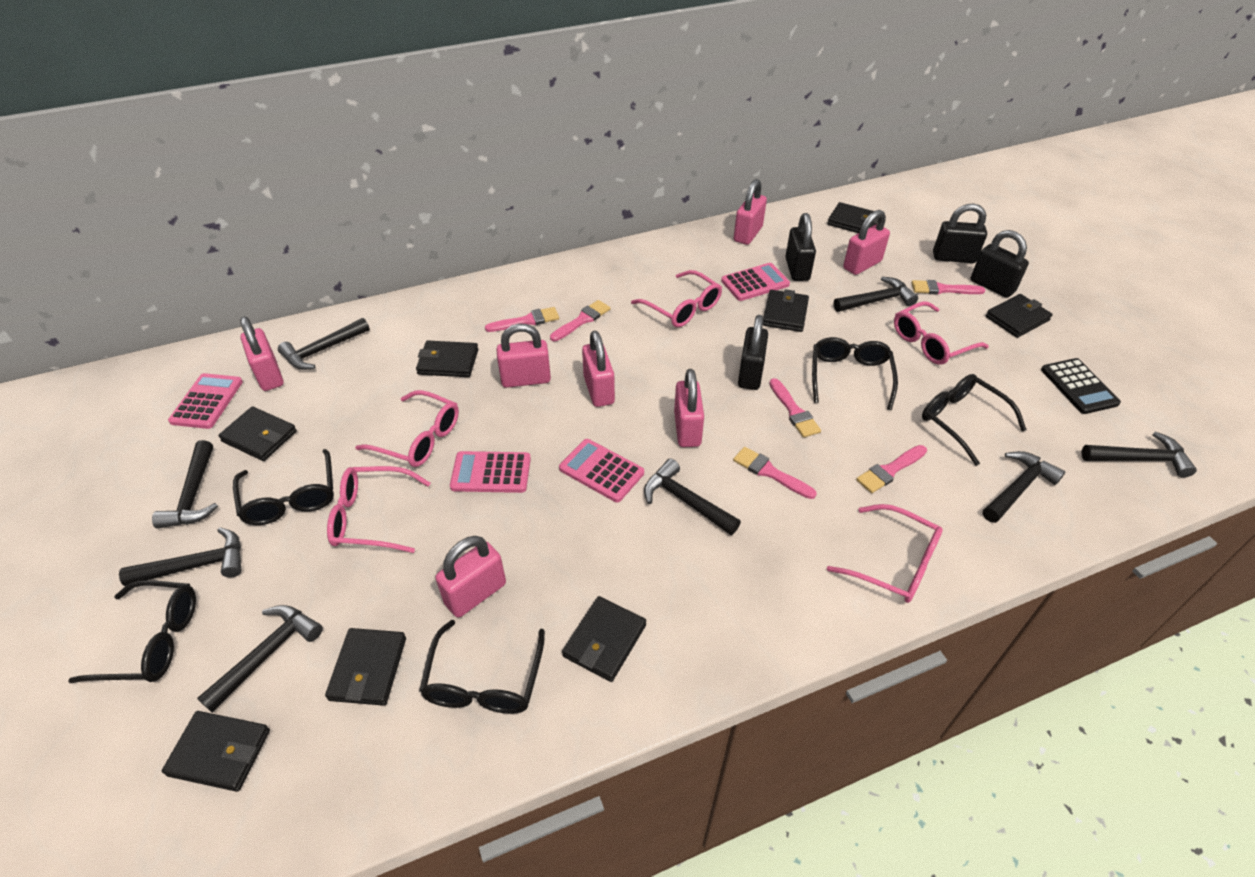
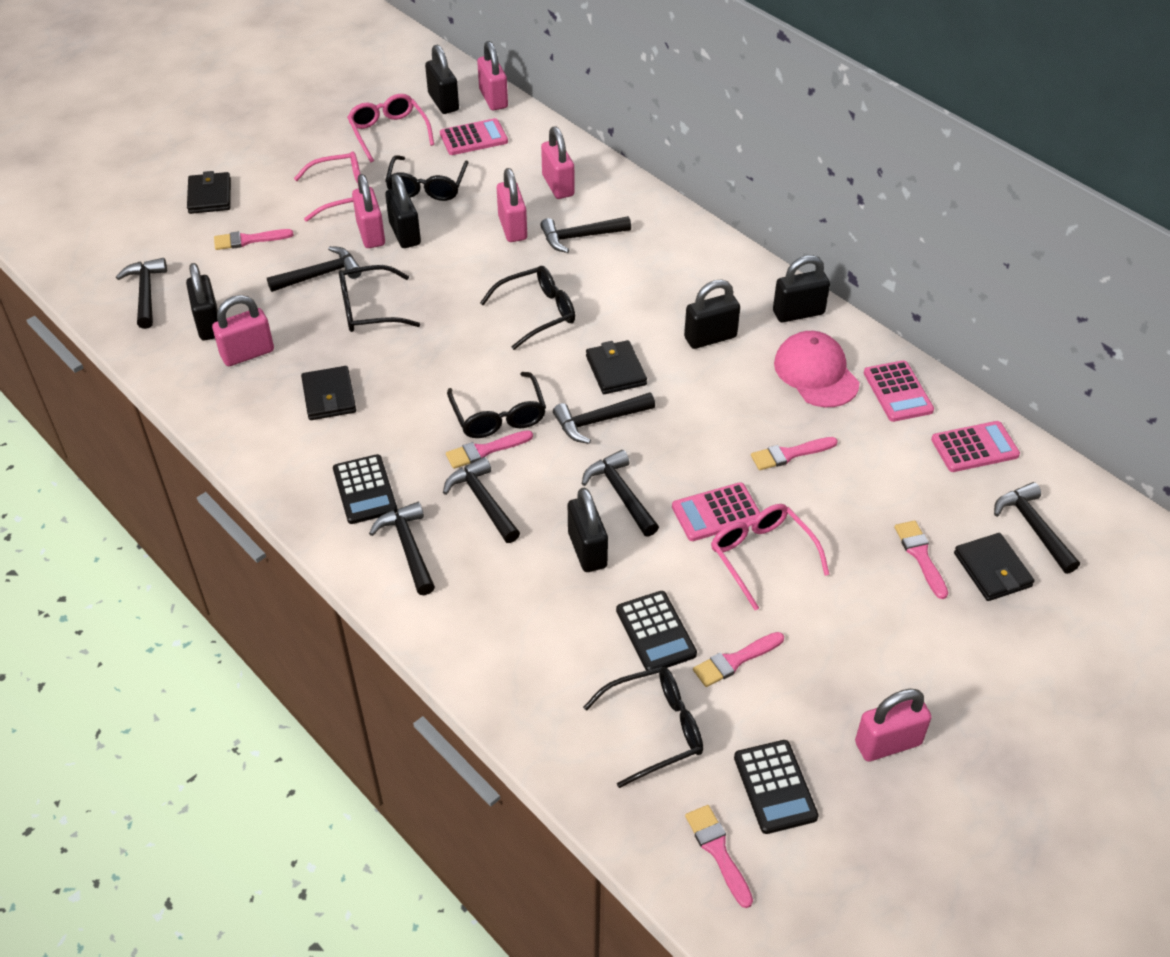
black calculator: 1 -> 3
black padlock: 4 -> 6
black wallet: 8 -> 4
pink cap: 0 -> 1
pink glasses: 5 -> 3
pink padlock: 7 -> 6

